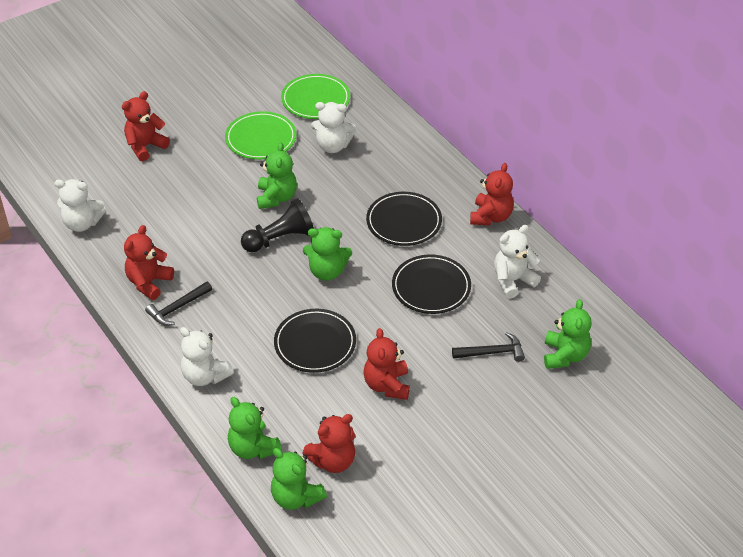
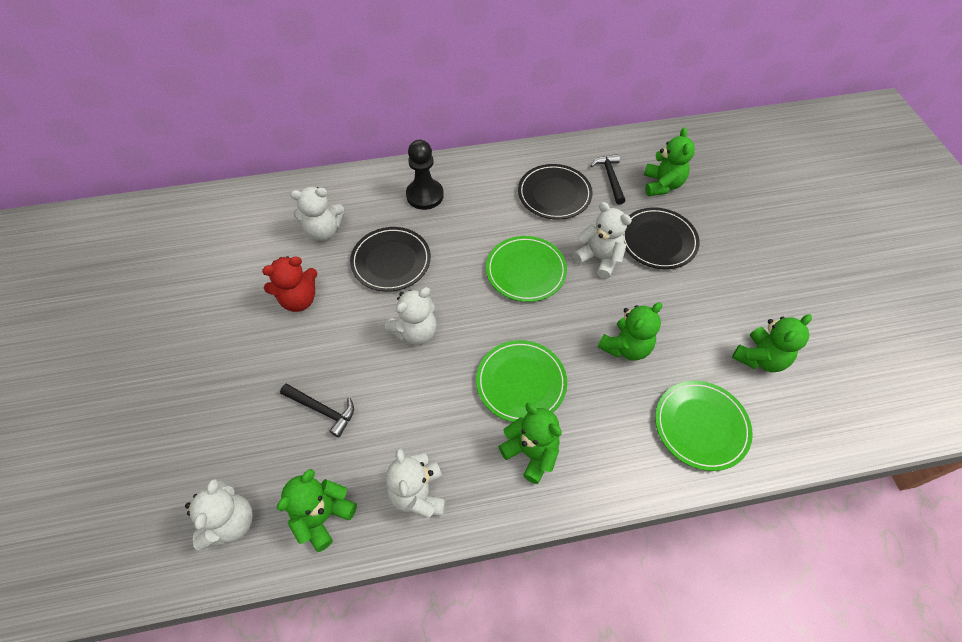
green plate: 2 -> 3
red teddy bear: 5 -> 1
white teddy bear: 4 -> 5

